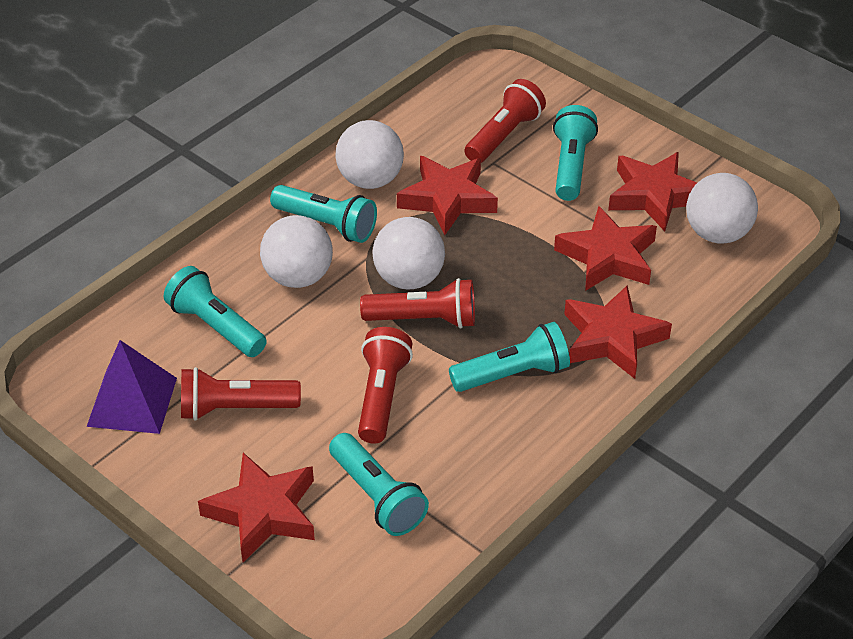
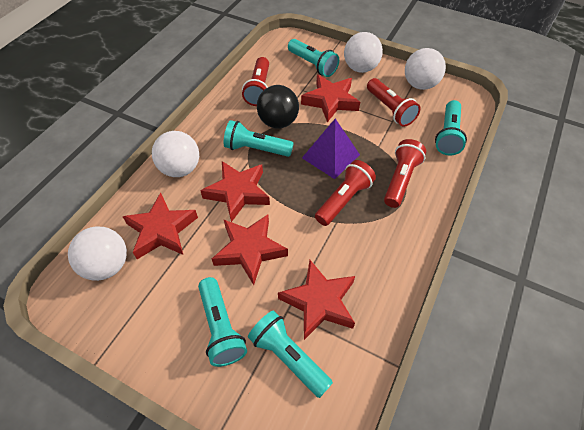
black ball: 0 -> 1

